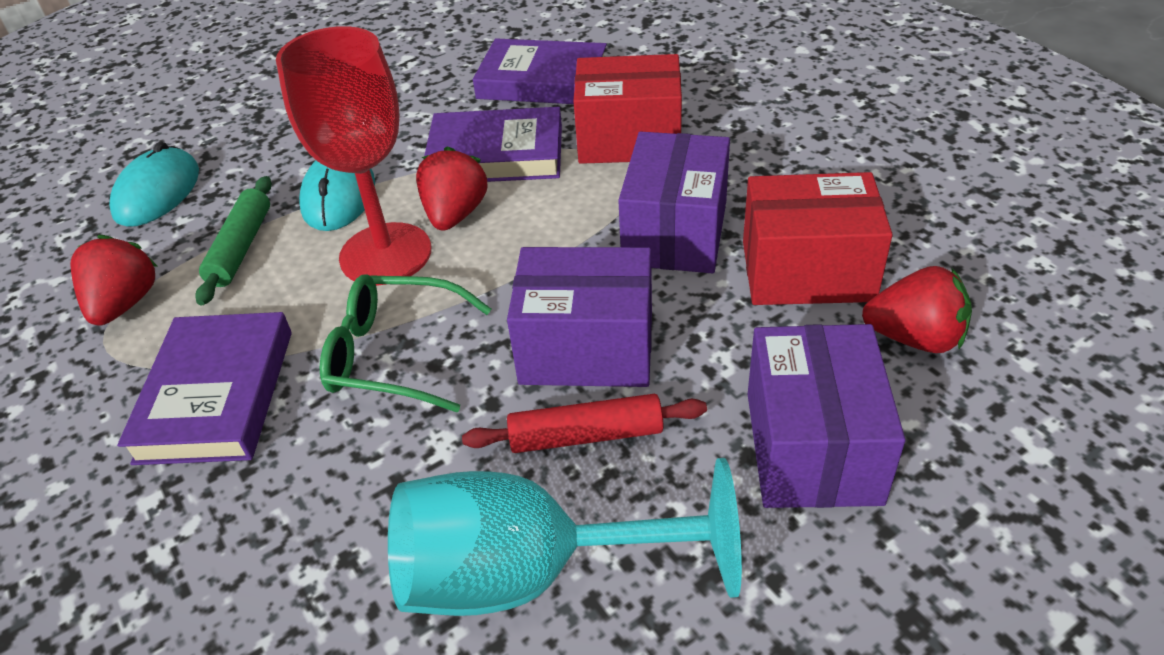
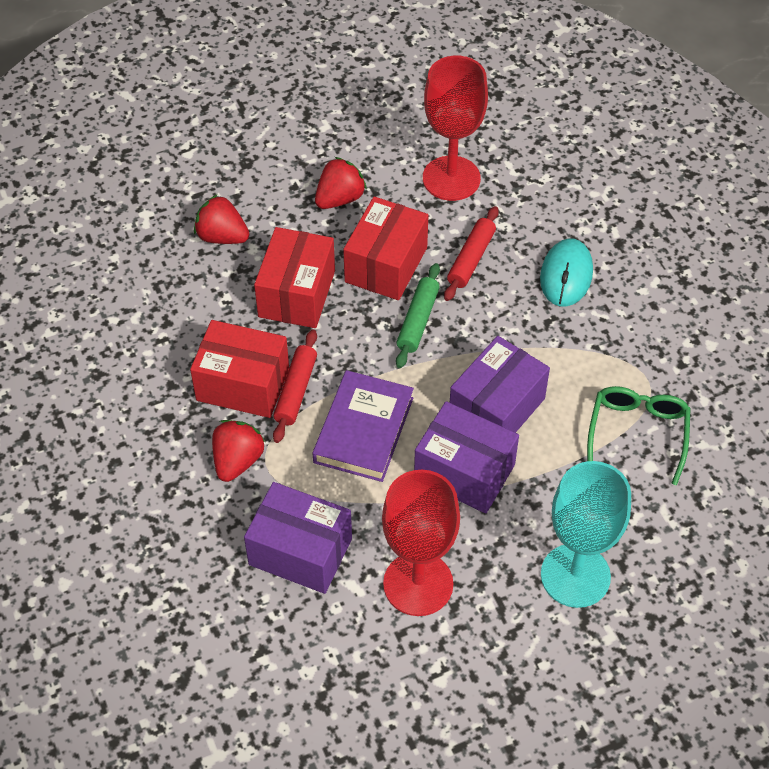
purple book: 3 -> 1
red box: 2 -> 3
red goblet: 1 -> 2
red rolling pin: 1 -> 2
turquoise mouse: 2 -> 1

